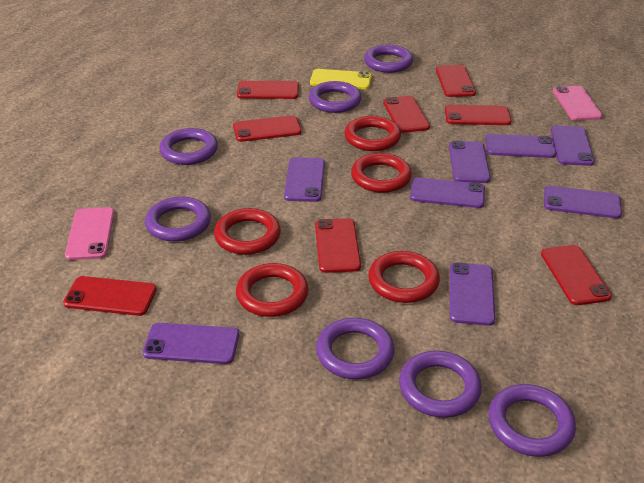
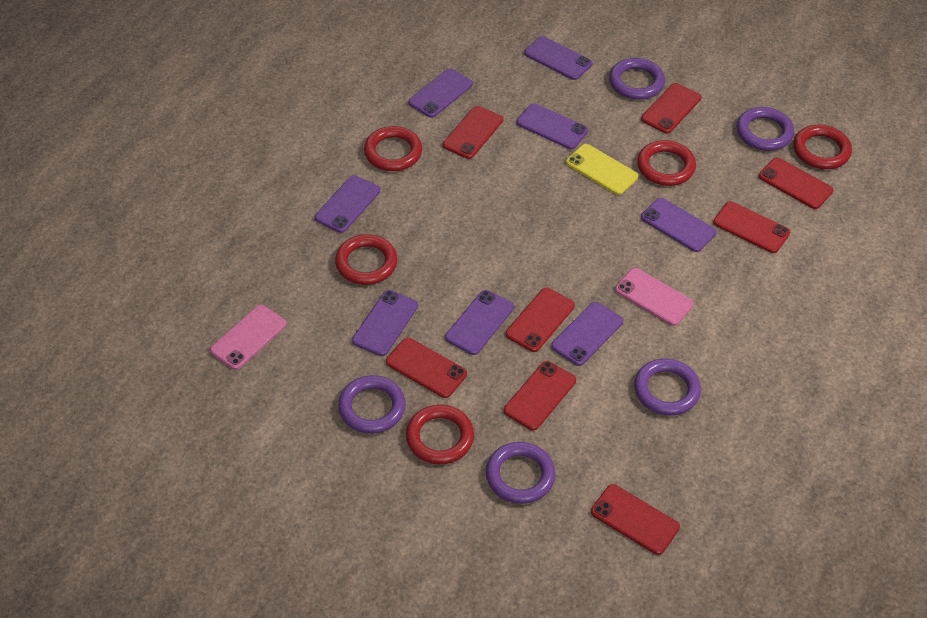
purple ring: 7 -> 5

